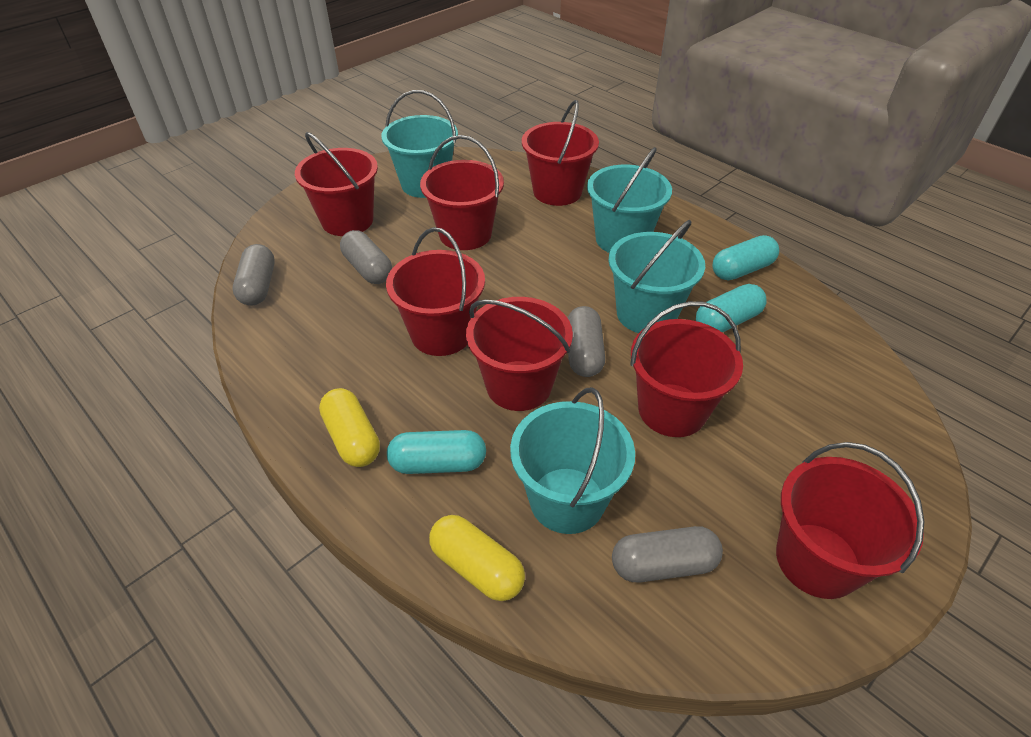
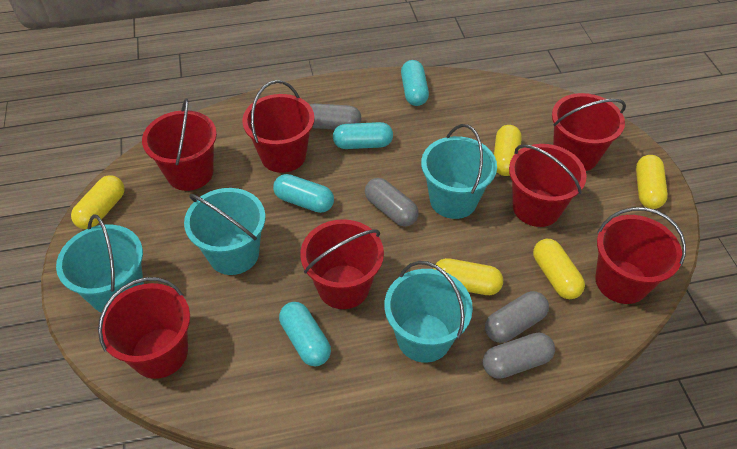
turquoise capsule: 3 -> 4
yellow capsule: 2 -> 5

